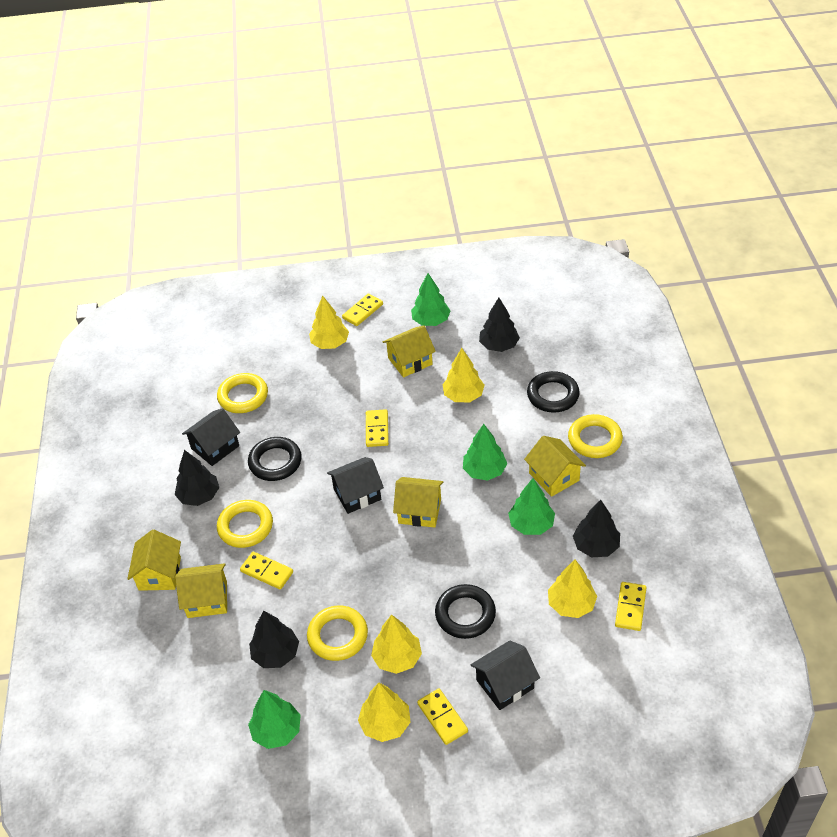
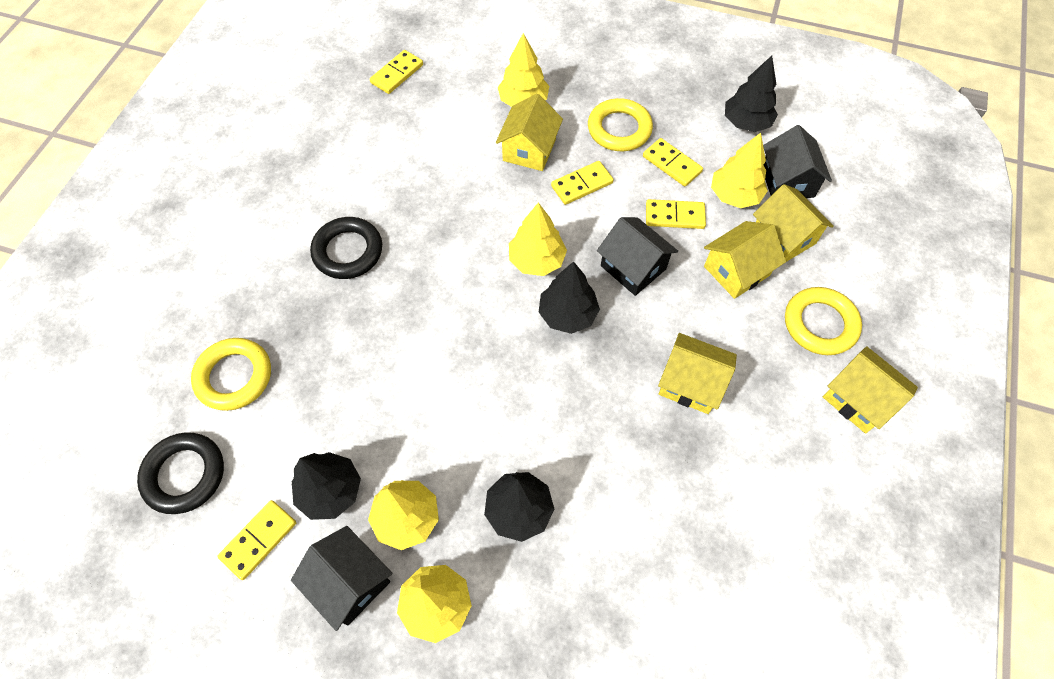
black ring: 3 -> 2
green tree: 4 -> 0
yellow ring: 4 -> 3

